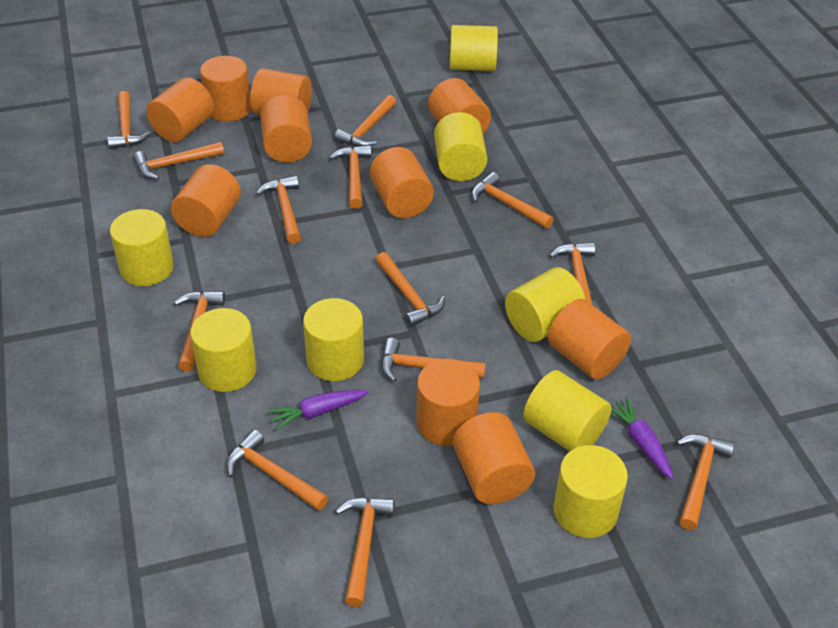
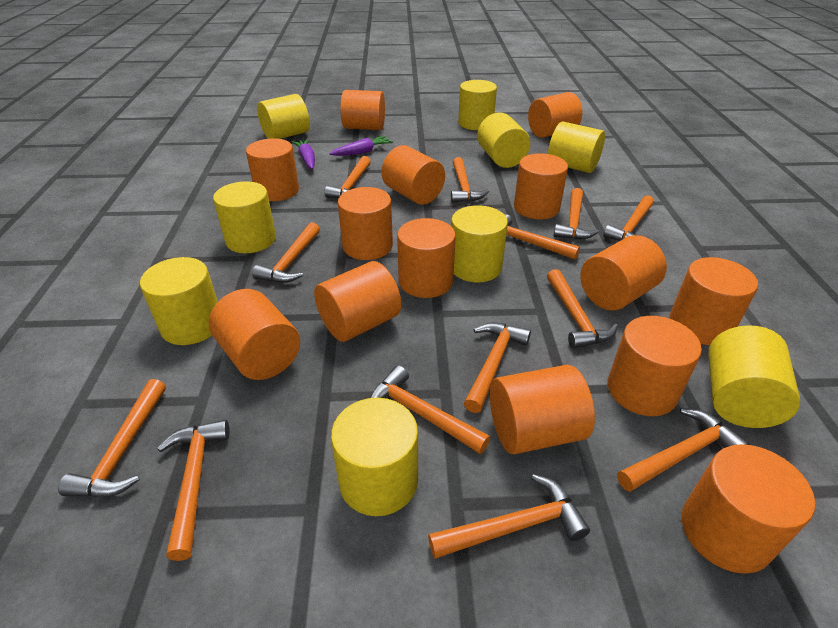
orange cylinder: 10 -> 14
yellow cylinder: 8 -> 9

